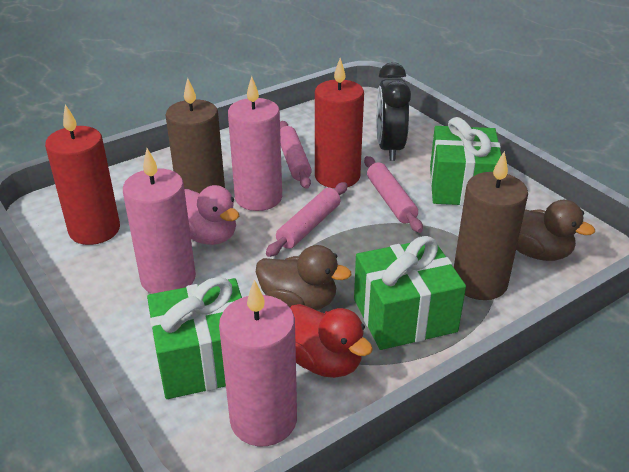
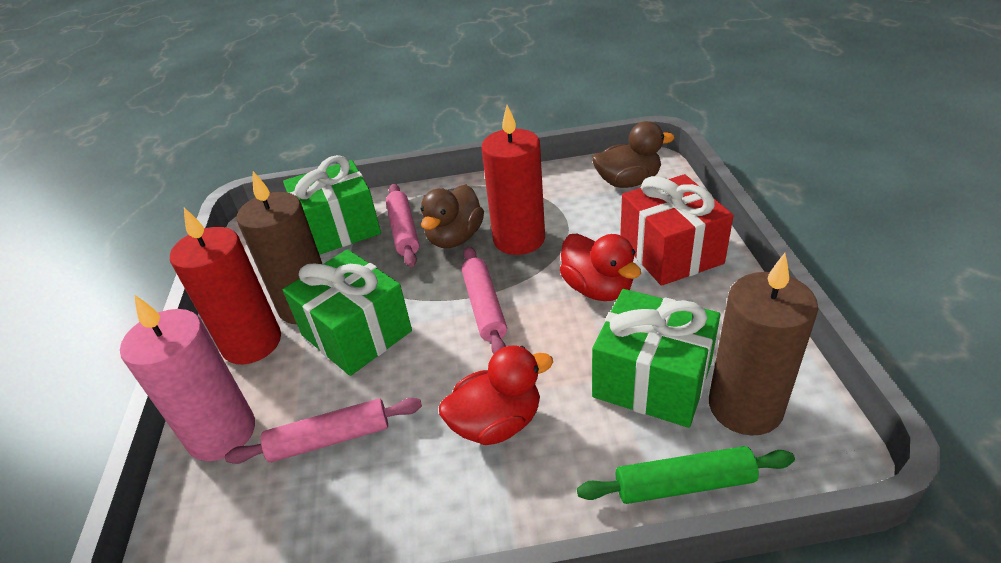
black clock: 1 -> 0
green rolling pin: 0 -> 1
pink candle: 3 -> 1
pink duck: 1 -> 0
red duck: 1 -> 2
red gift: 0 -> 1

